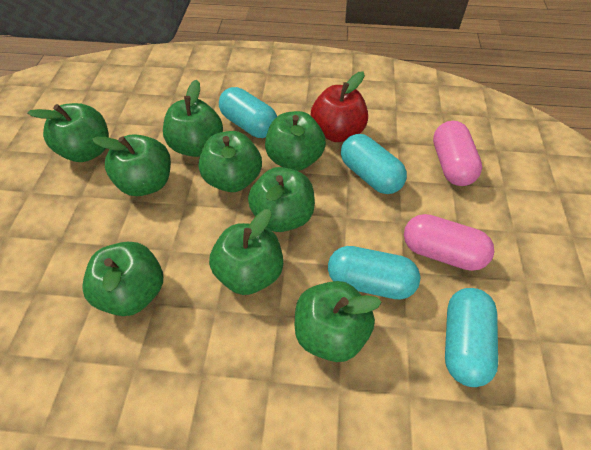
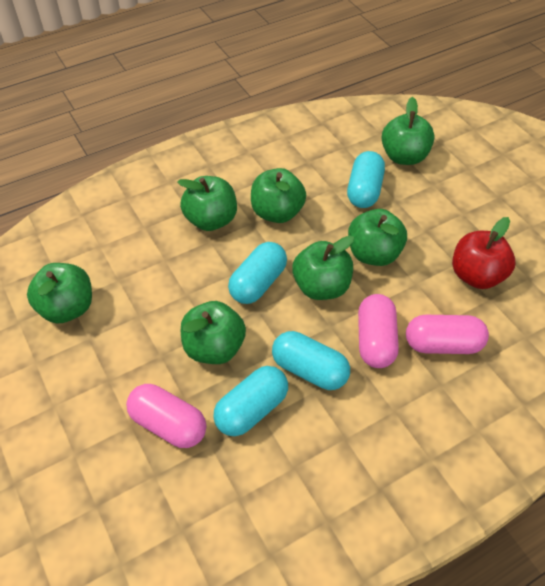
green apple: 9 -> 7
pink capsule: 2 -> 3

